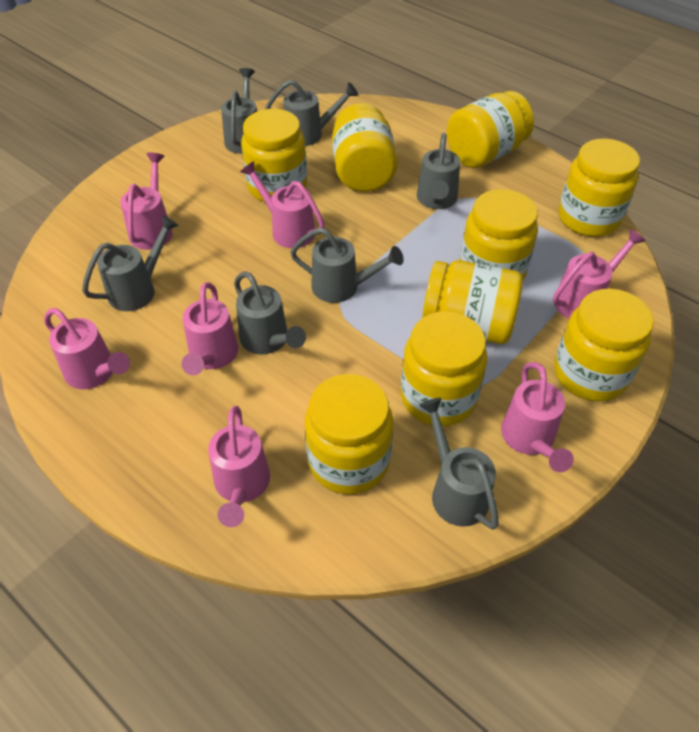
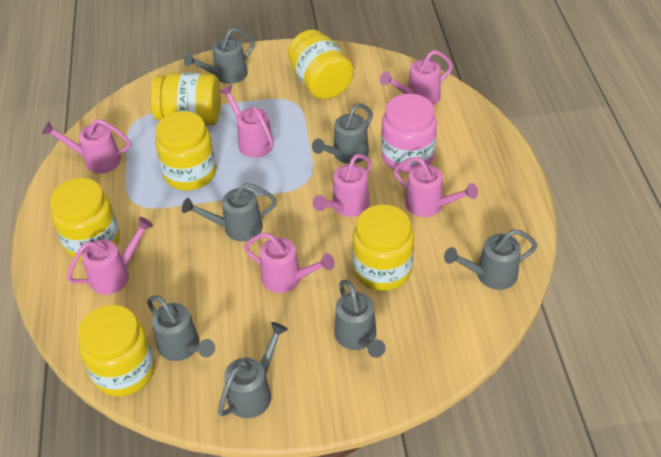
pink jar: 0 -> 1
yellow jar: 9 -> 6

